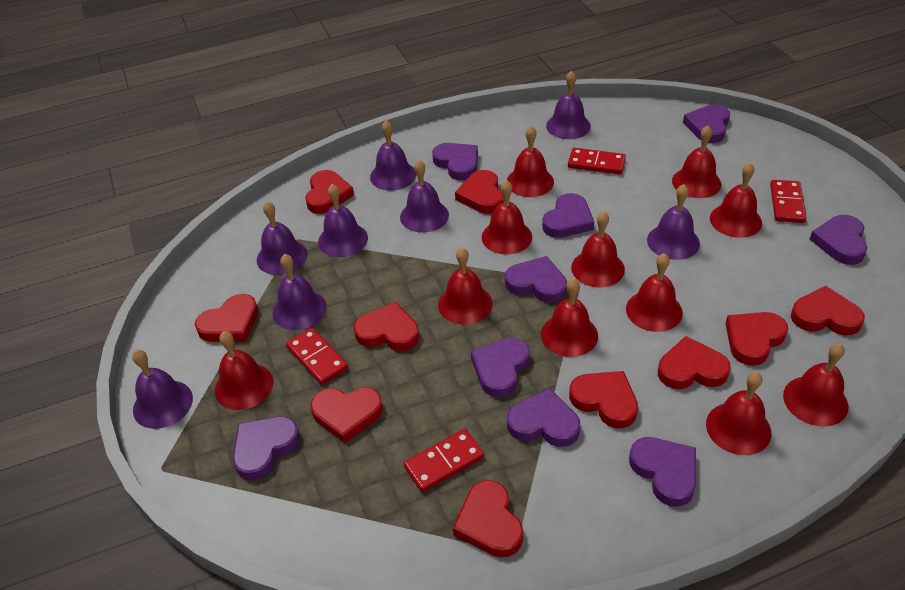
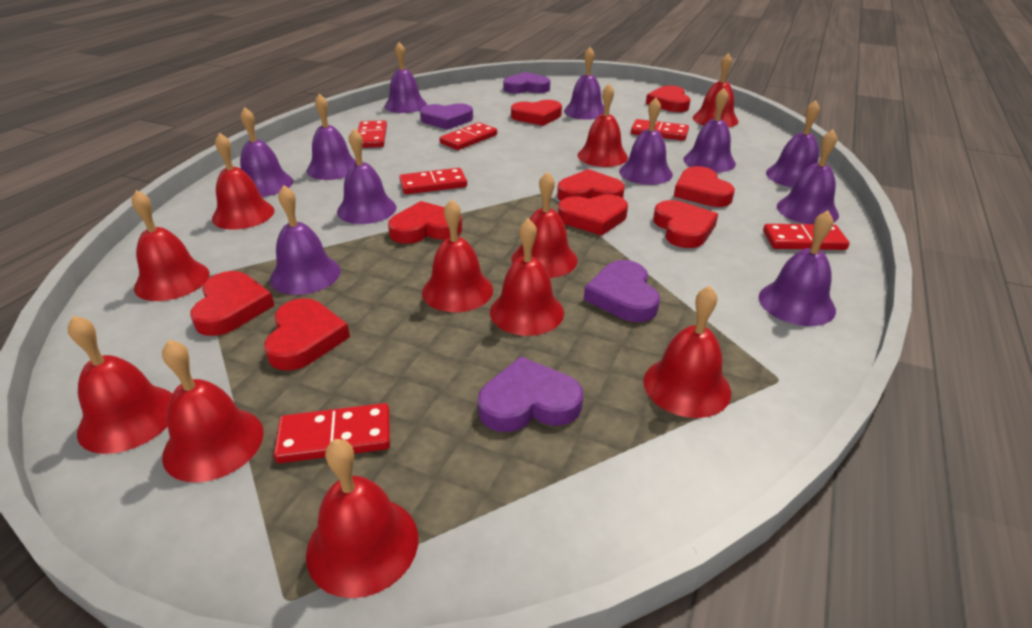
purple bell: 8 -> 11
purple heart: 9 -> 4
red domino: 4 -> 6
red heart: 10 -> 9

